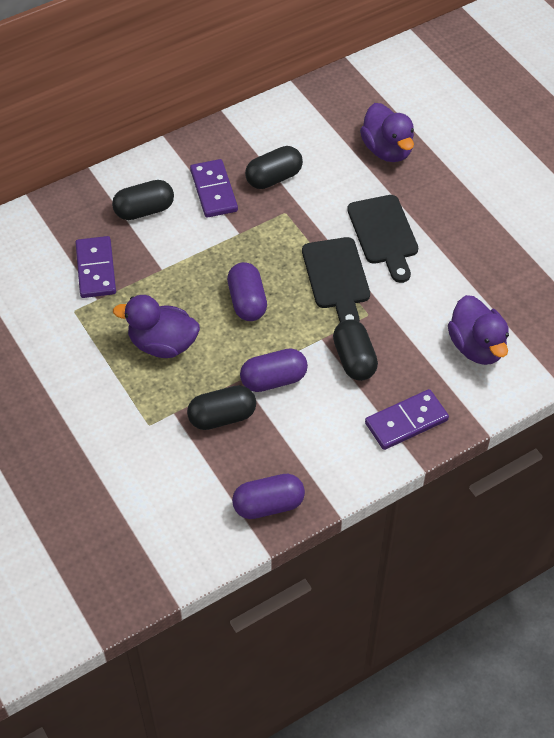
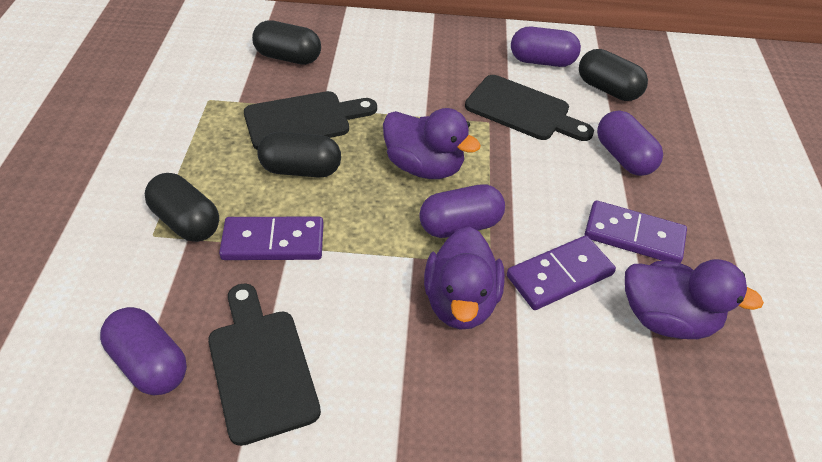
black cutting board: 2 -> 3
purple capsule: 3 -> 4

